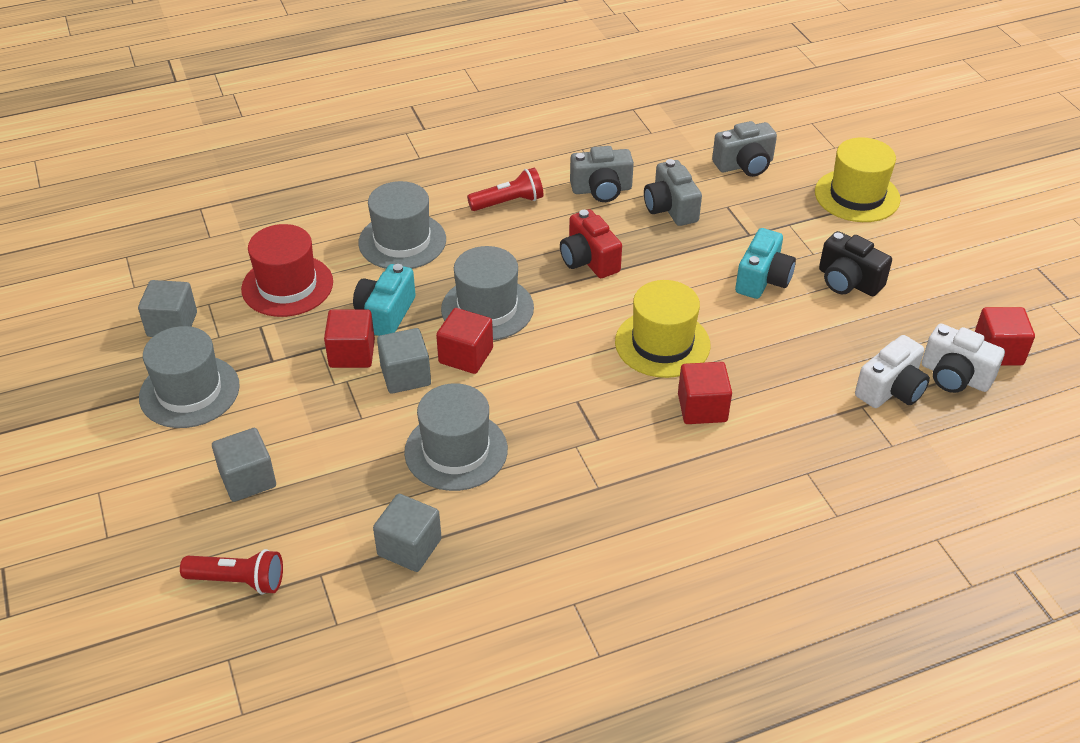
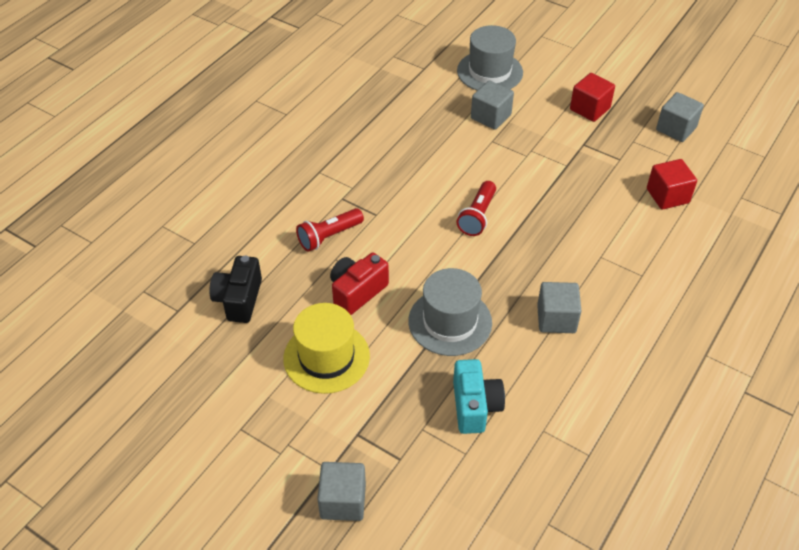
grey camera: 3 -> 0
grey hat: 4 -> 2
red cube: 4 -> 2
red hat: 1 -> 0
turquoise camera: 2 -> 1
white camera: 2 -> 0
yellow hat: 2 -> 1

